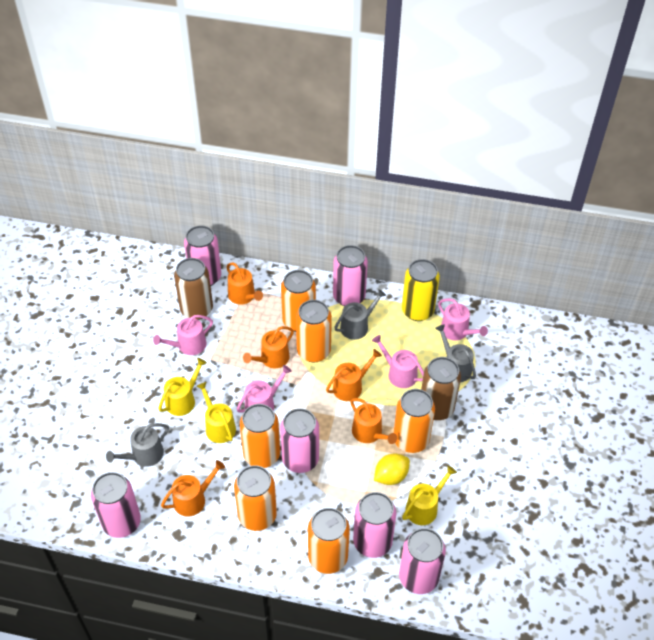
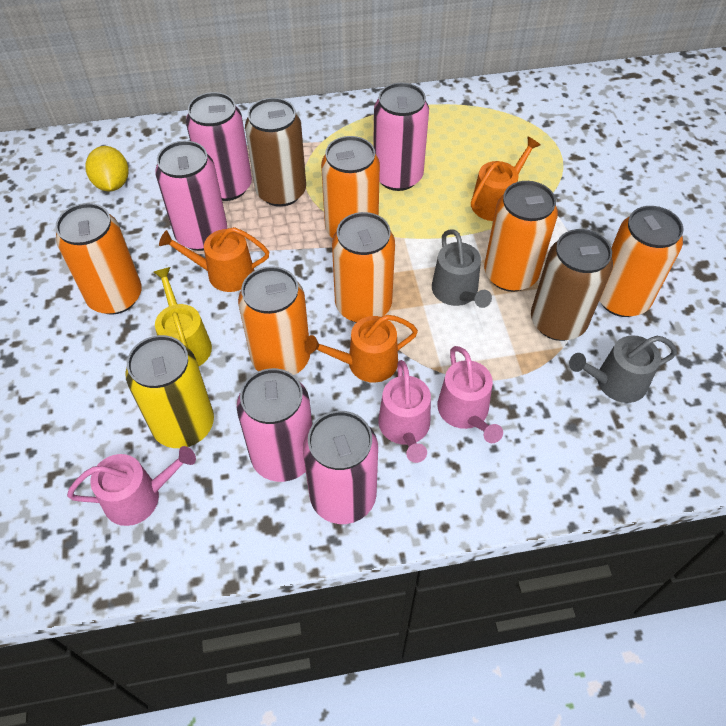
grey watering can: 3 -> 2
orange watering can: 5 -> 3
pink can: 6 -> 5
pink watering can: 4 -> 3
yellow watering can: 3 -> 1

